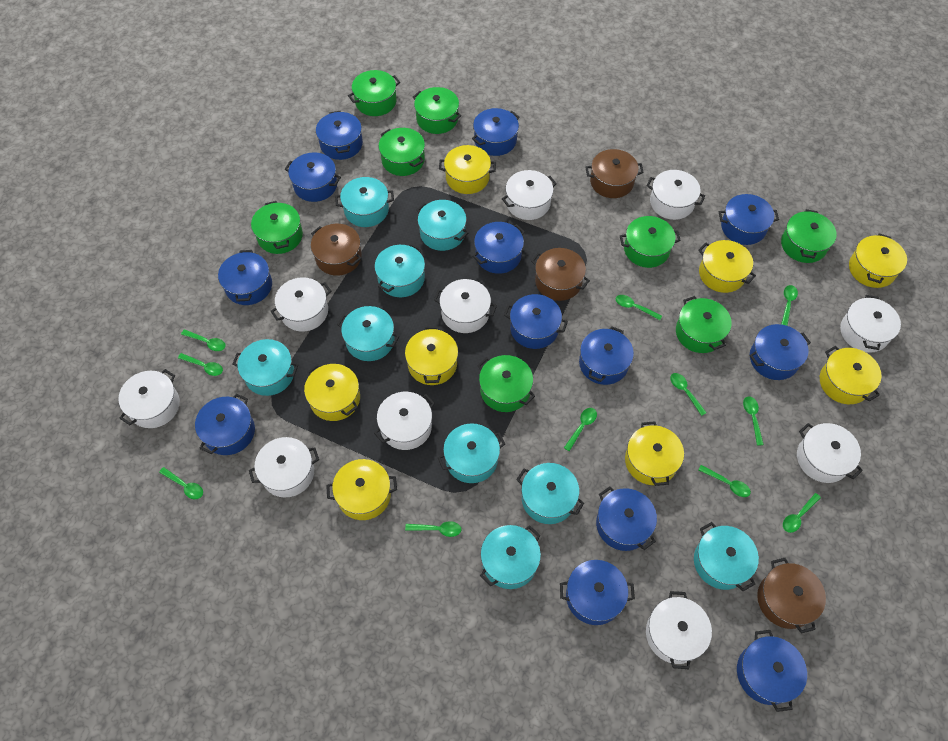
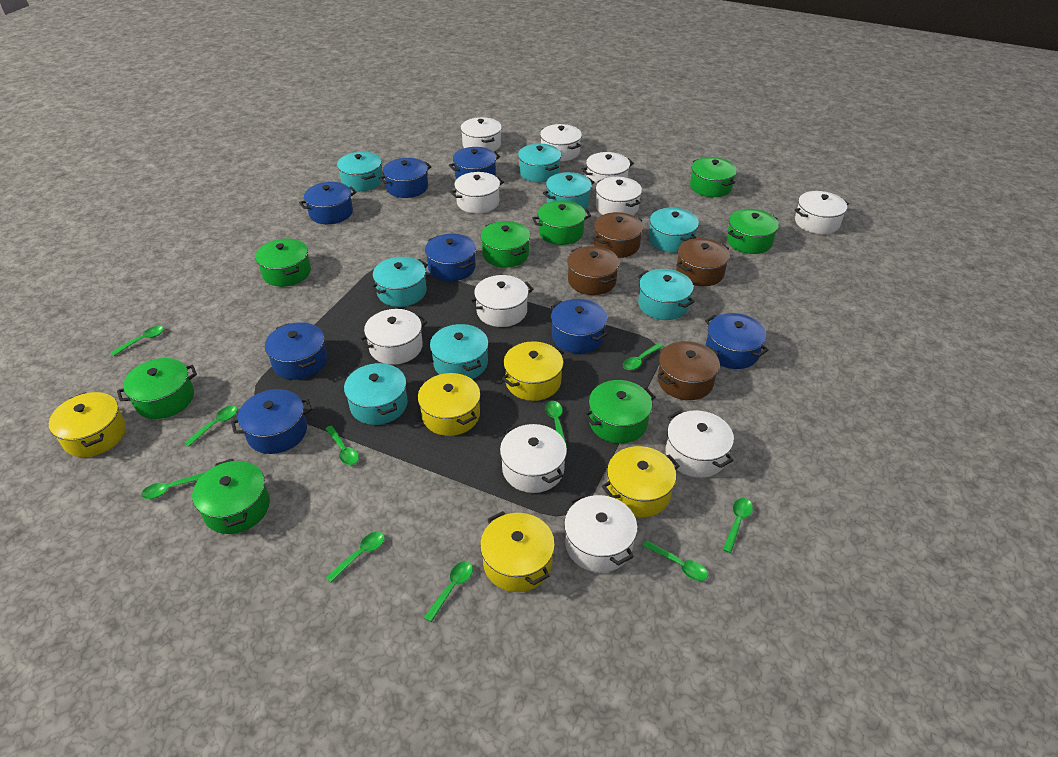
blue pot: 13 -> 8
green spoon: 11 -> 10
turquoise pot: 9 -> 8
white pot: 10 -> 11
yellow pot: 8 -> 5

